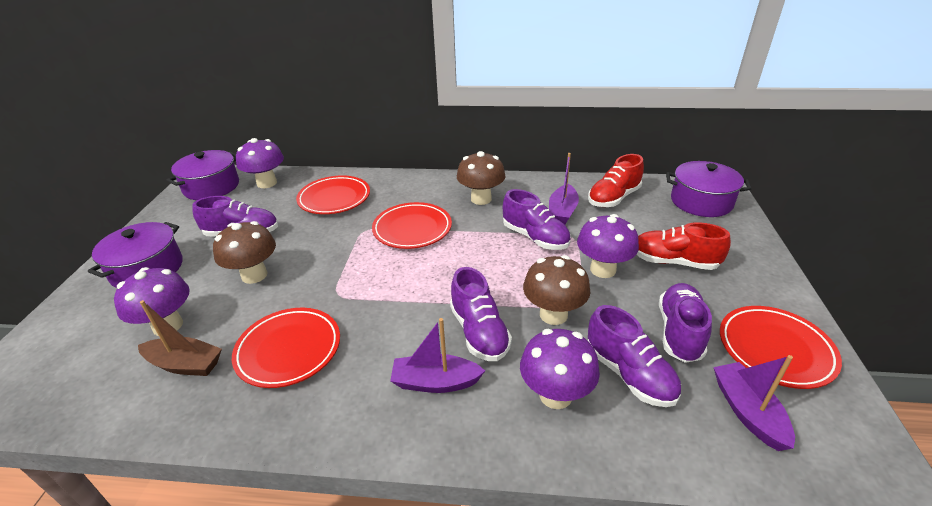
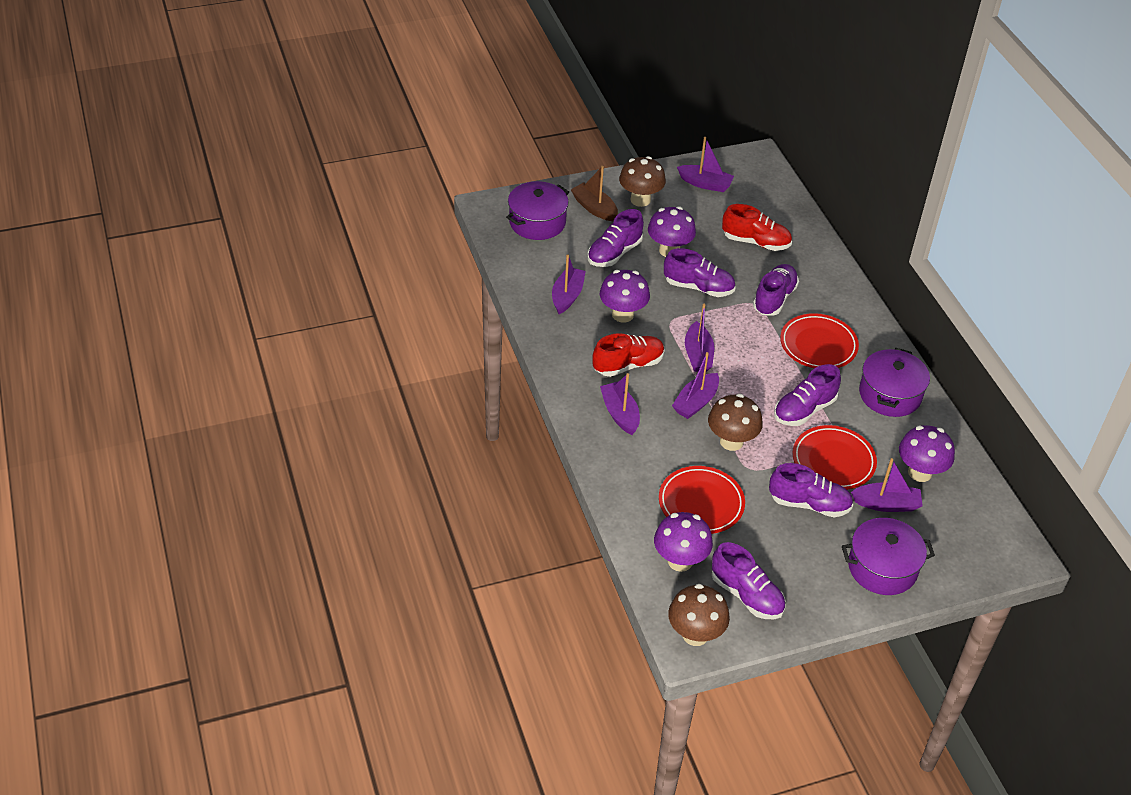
purple boat: 3 -> 6
purple shoe: 5 -> 6
red plate: 4 -> 3

